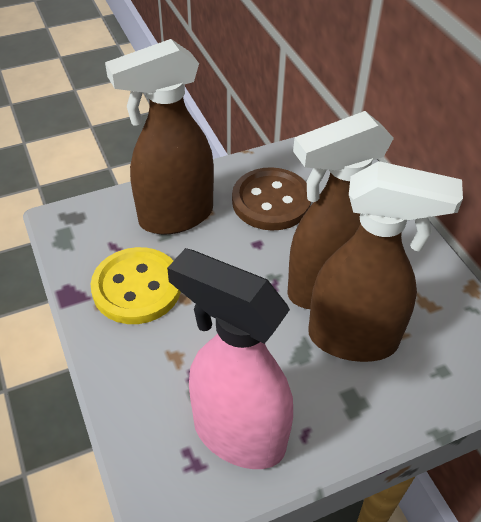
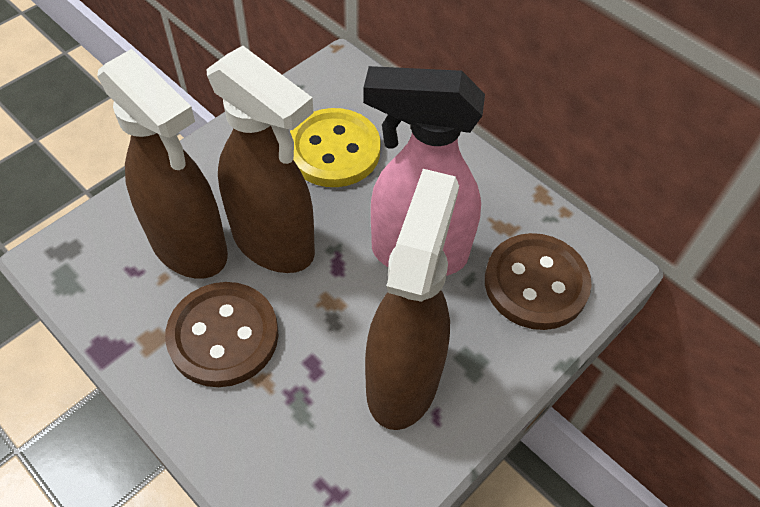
brown button: 1 -> 2

